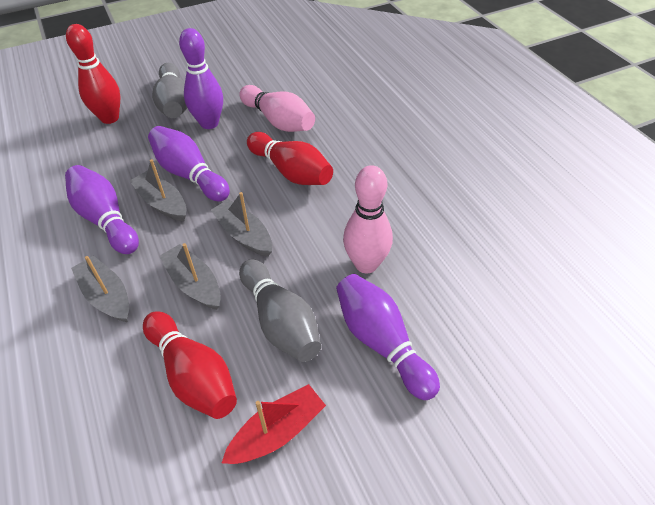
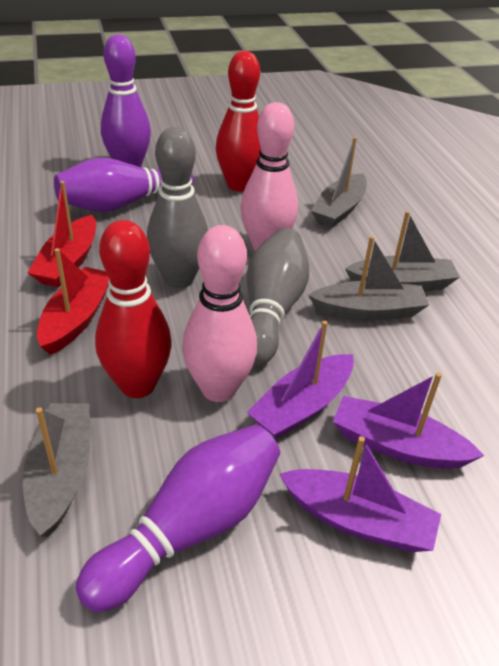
purple boat: 0 -> 3
purple bowling pin: 4 -> 3
red boat: 1 -> 2
red bowling pin: 3 -> 2

